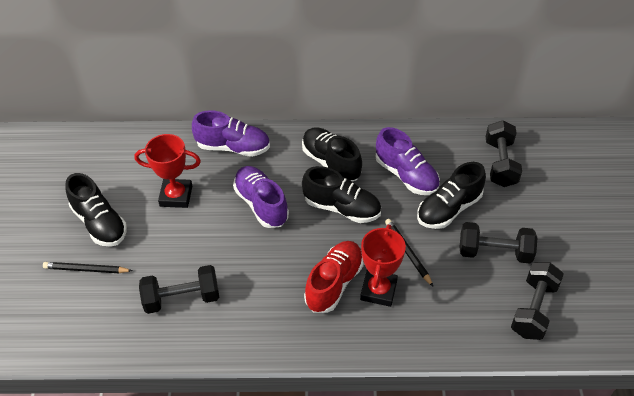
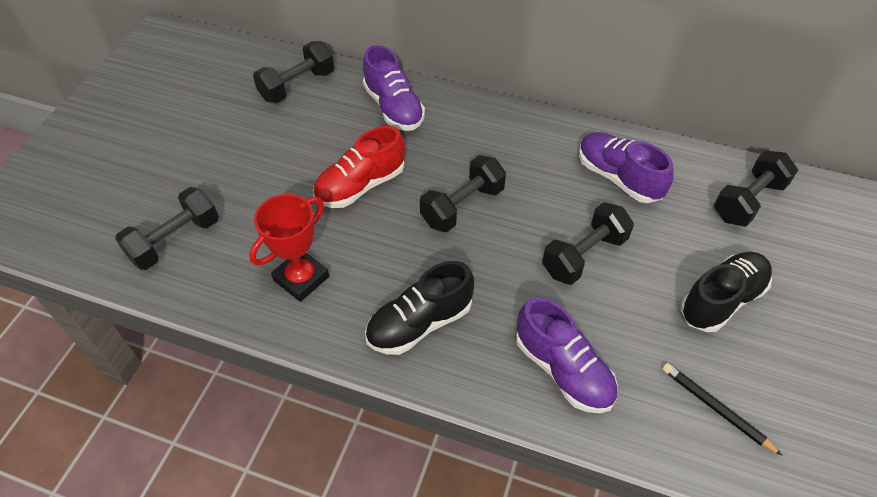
black dumbbell: 4 -> 5
black pencil: 2 -> 1
black shoe: 4 -> 2
red trophy: 2 -> 1

